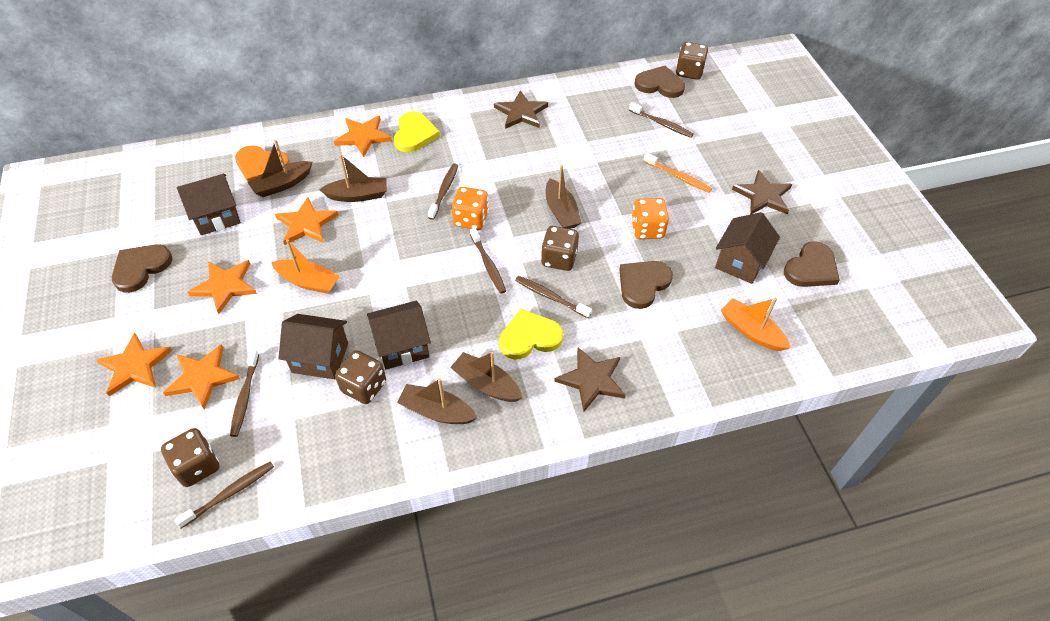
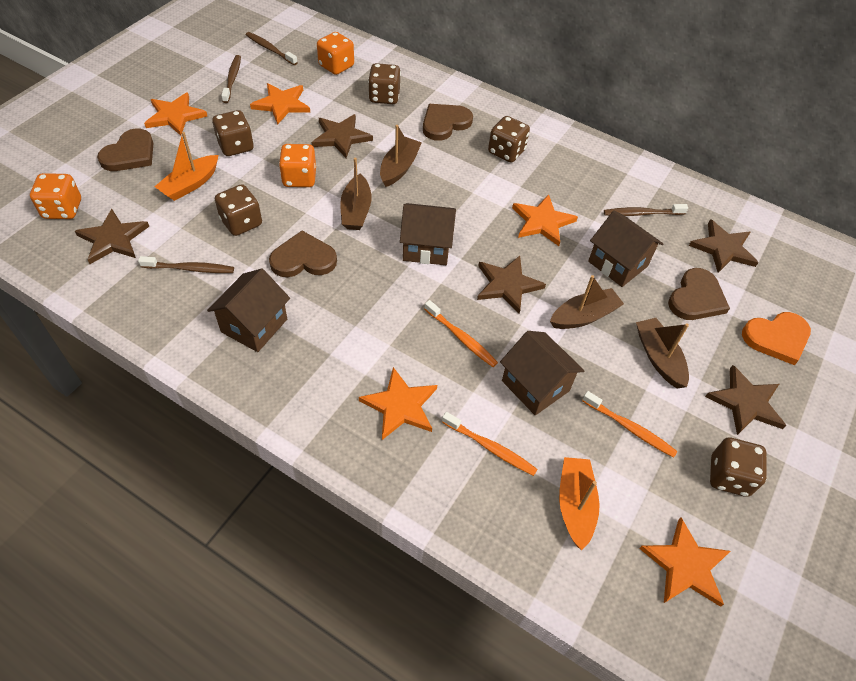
brown boat: 5 -> 4
brown dice: 4 -> 5
brown star: 3 -> 5
brown toothbrush: 6 -> 4
orange dice: 2 -> 3
orange toothbrush: 1 -> 3
yellow heart: 2 -> 0

